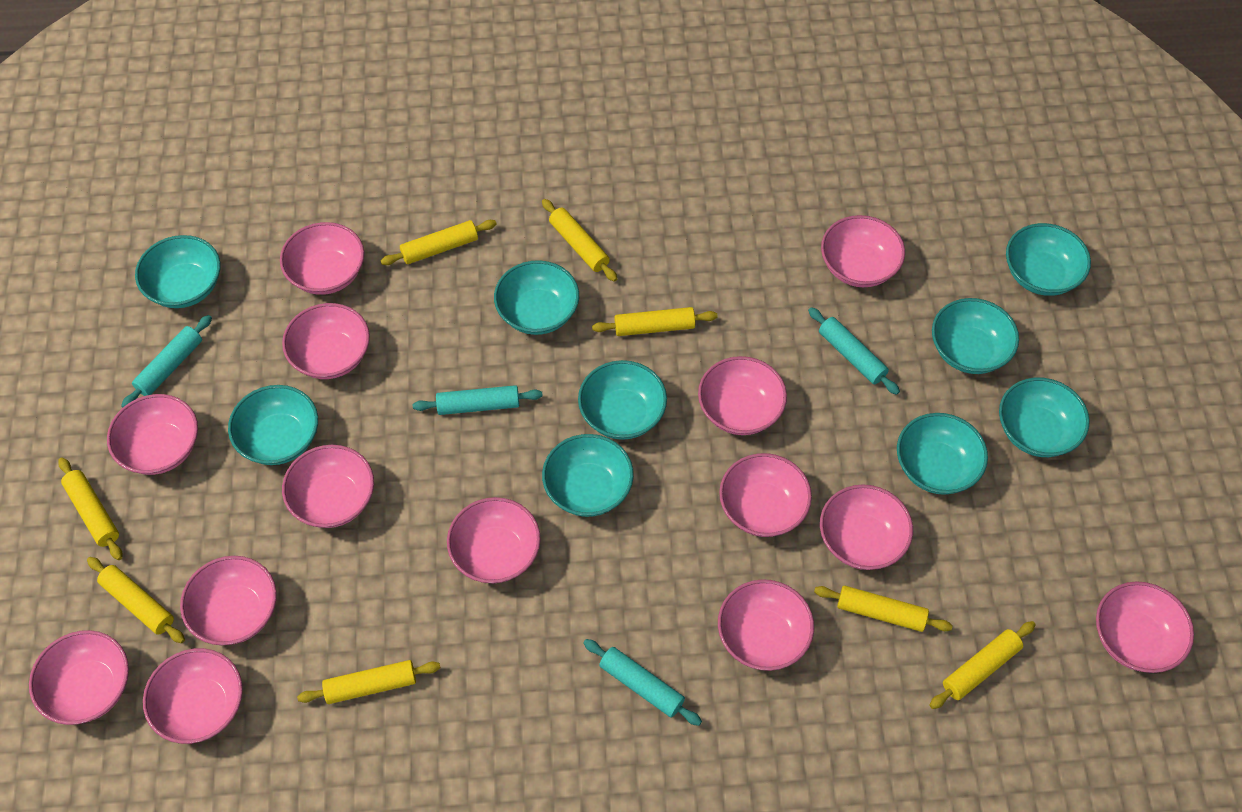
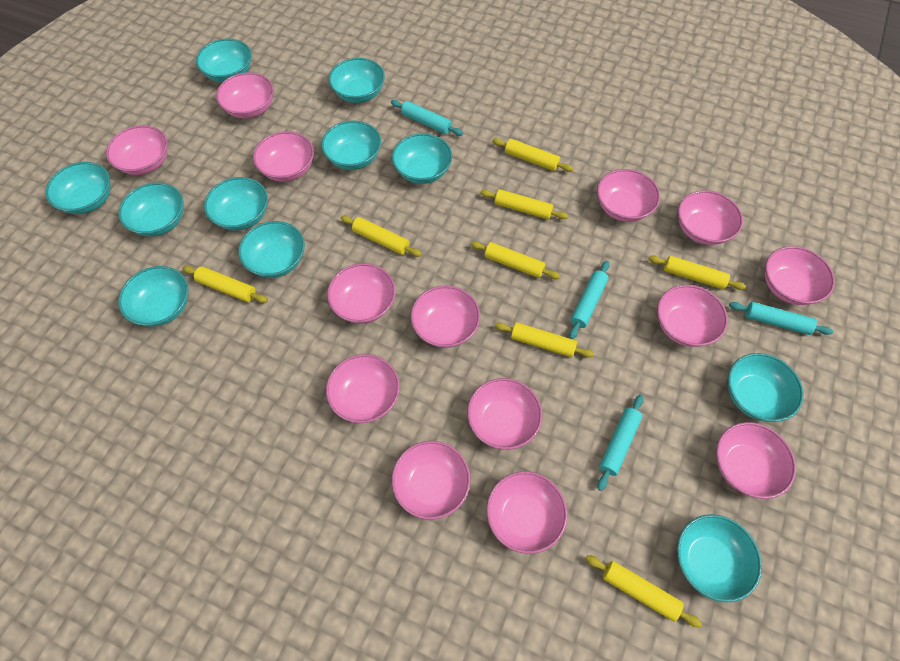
turquoise bowl: 9 -> 11

